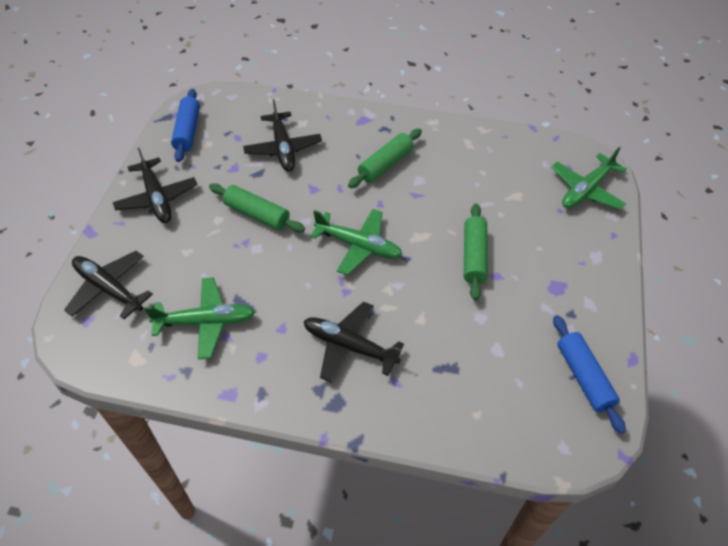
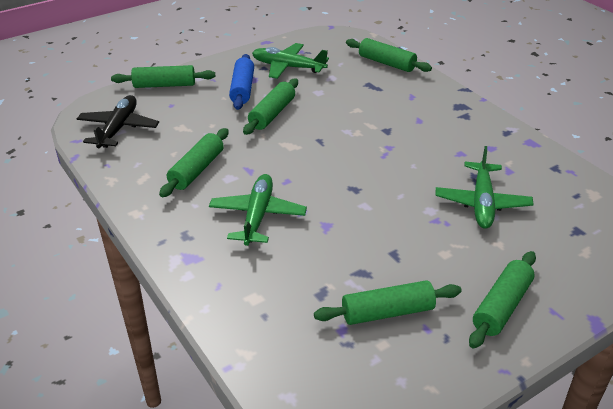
black plane: 4 -> 1
blue rolling pin: 2 -> 1
green rolling pin: 3 -> 6

